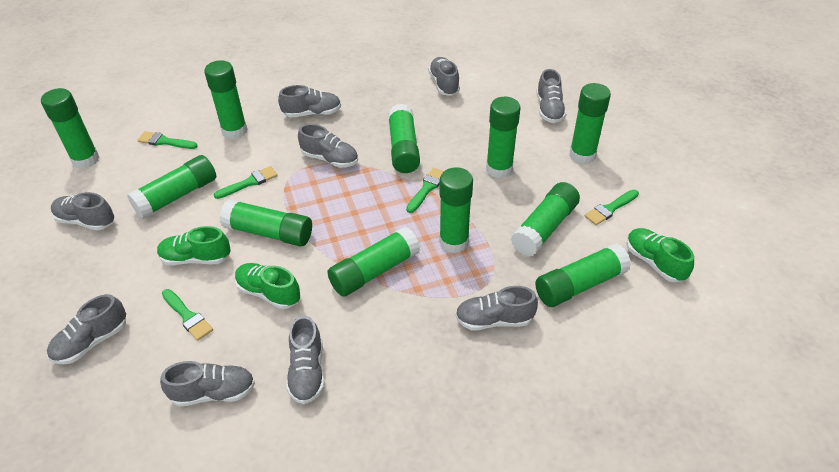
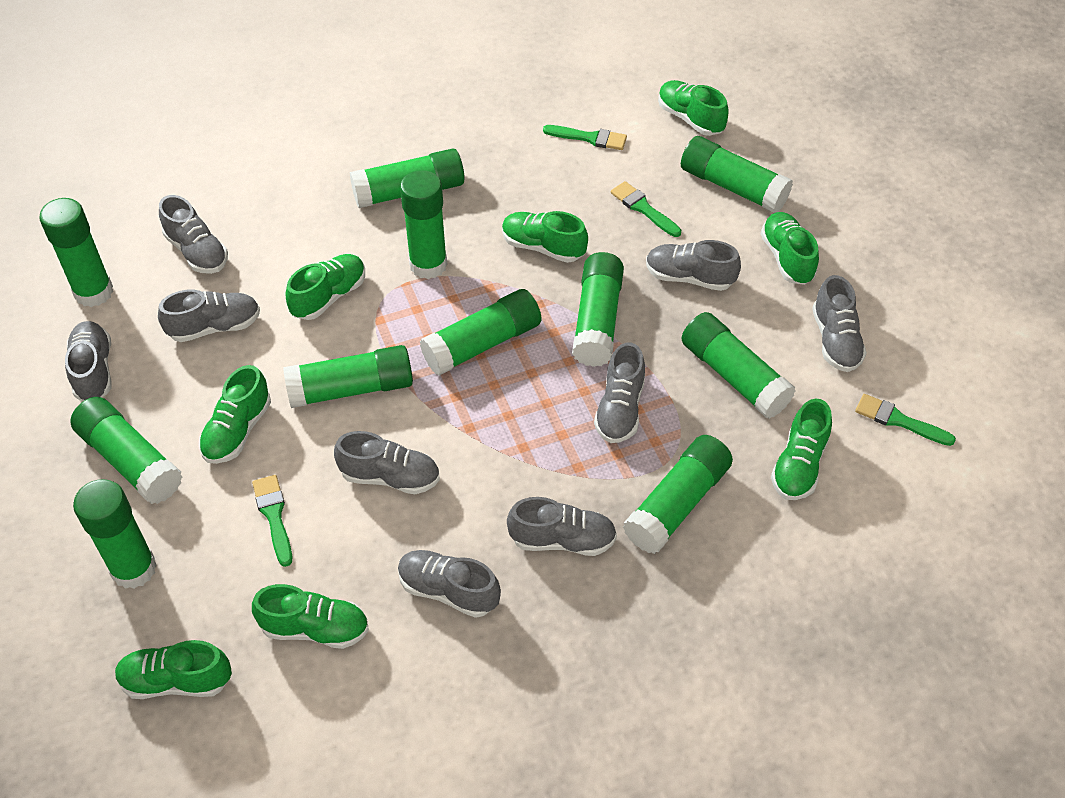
green brush: 5 -> 4
green shoe: 3 -> 8

